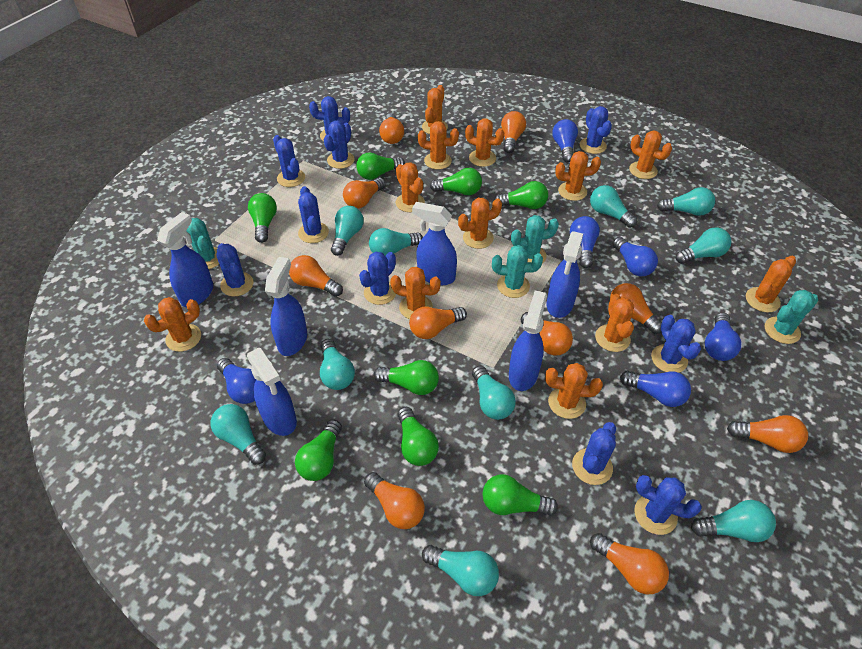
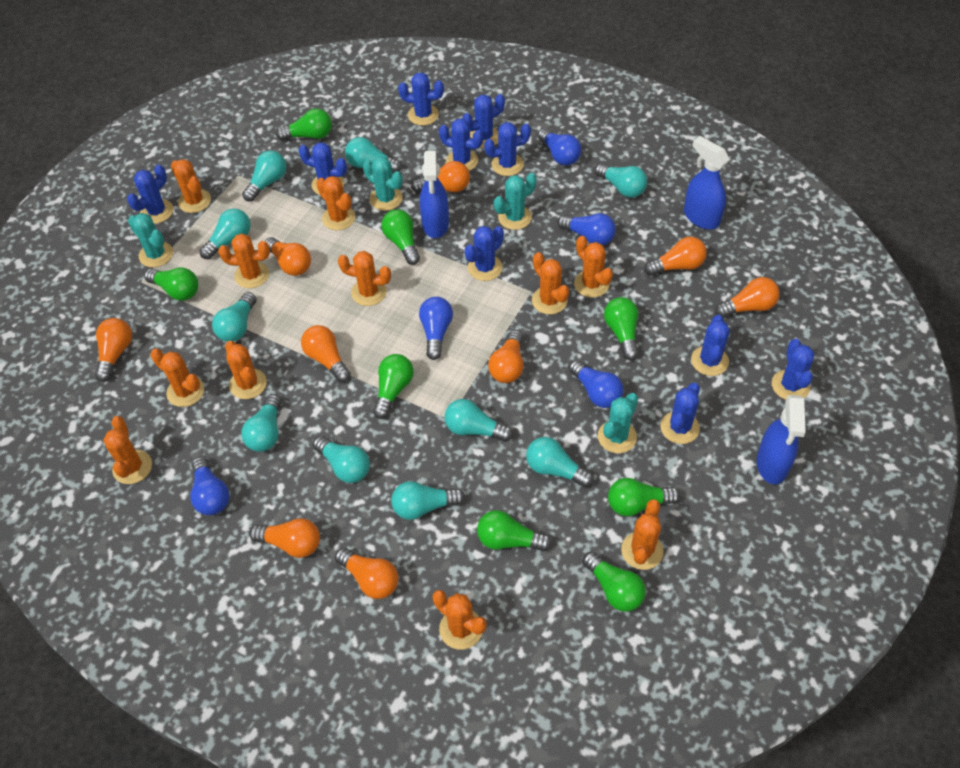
blue light bulb: 6 -> 5
blue spray bottle: 6 -> 3
orange cactus: 12 -> 11
orange light bulb: 10 -> 9

